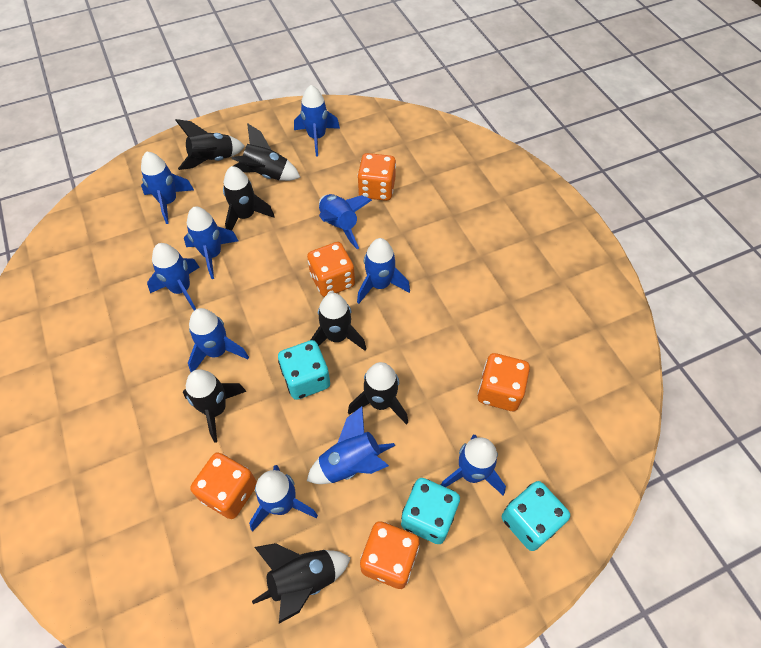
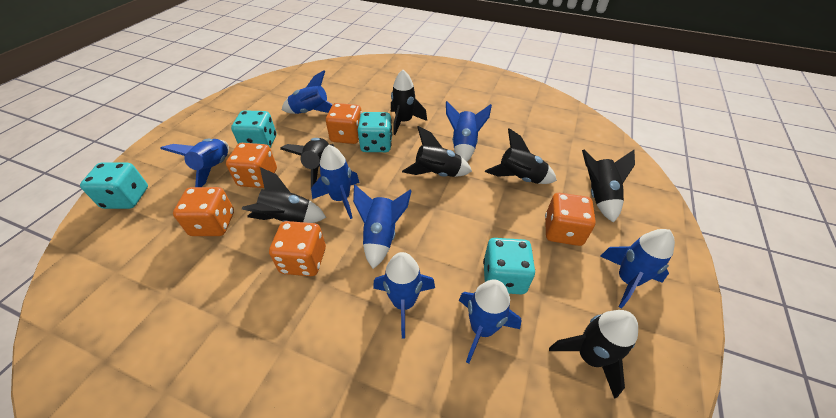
blue rocket: 10 -> 8
turquoise dice: 3 -> 4

